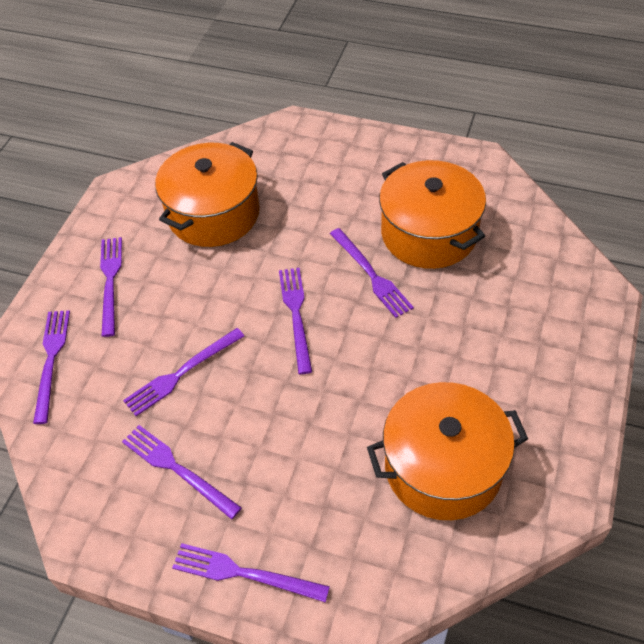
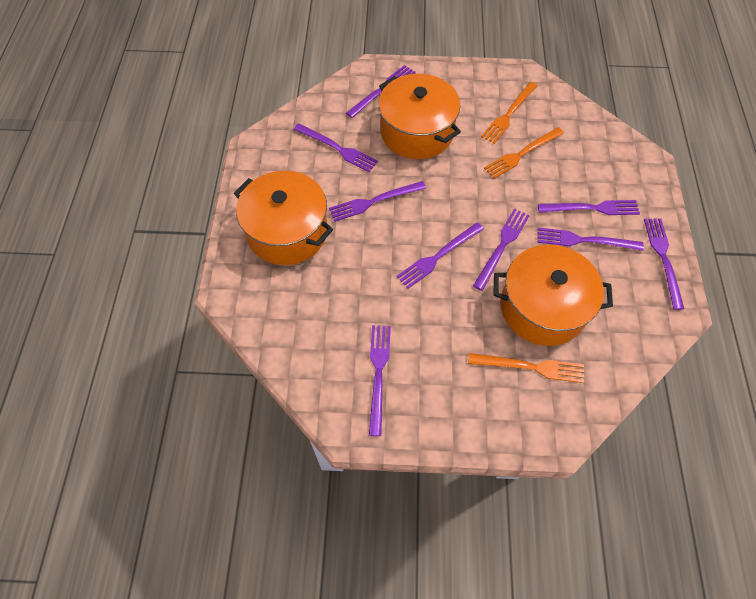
orange fork: 0 -> 3
purple fork: 7 -> 9

